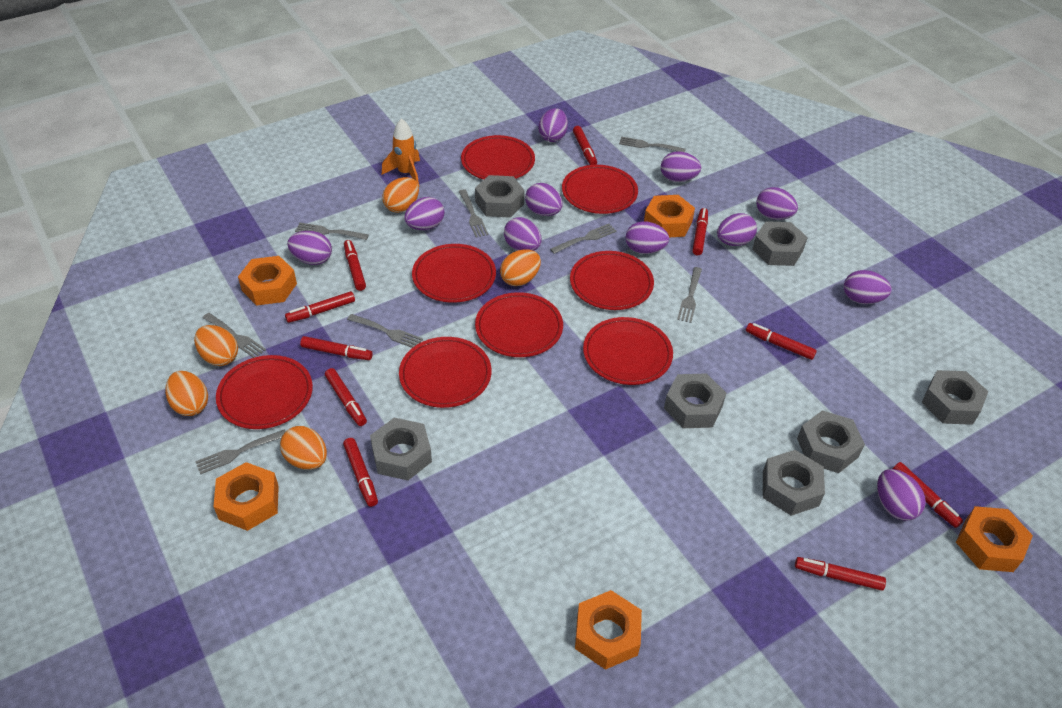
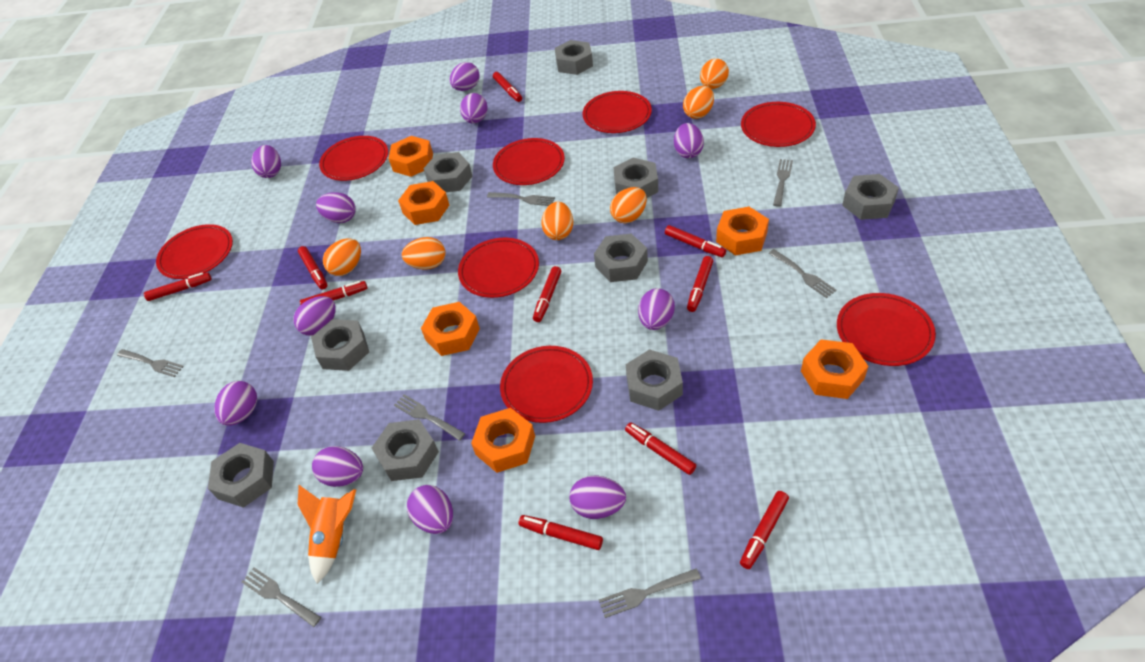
grey fork: 8 -> 7
grey nut: 7 -> 9
orange egg: 5 -> 6
orange nut: 5 -> 6

